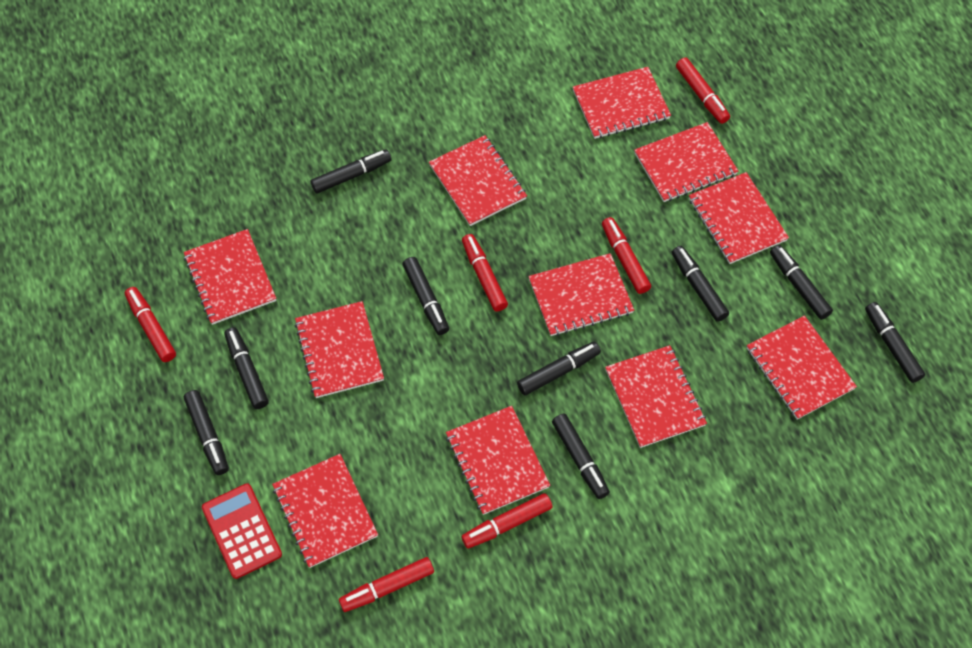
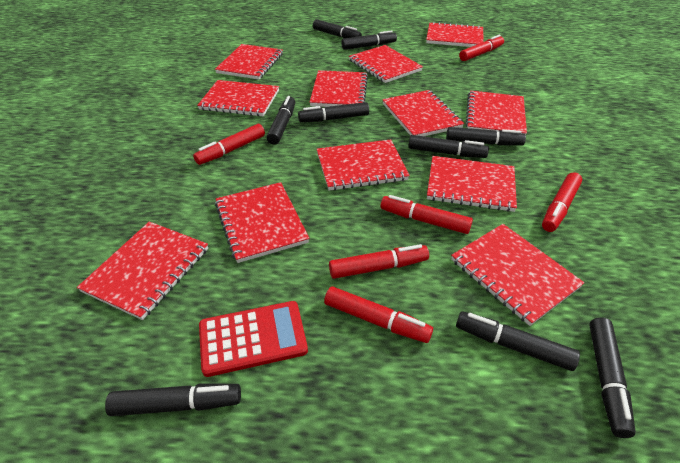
red notebook: 11 -> 12

